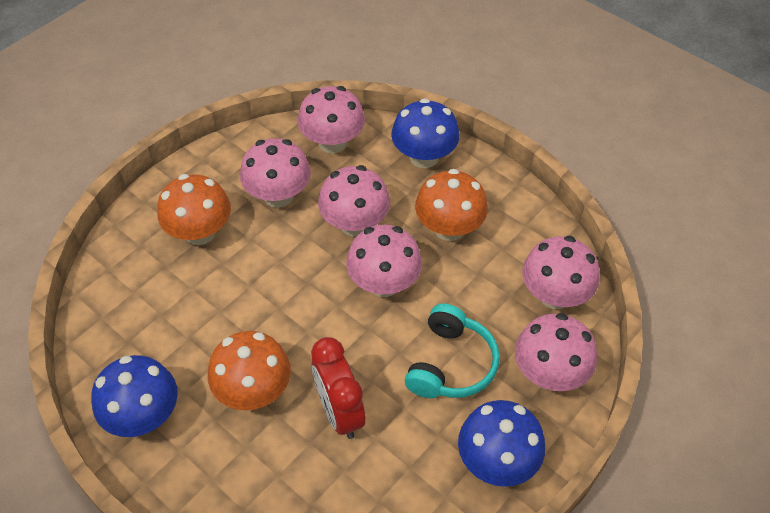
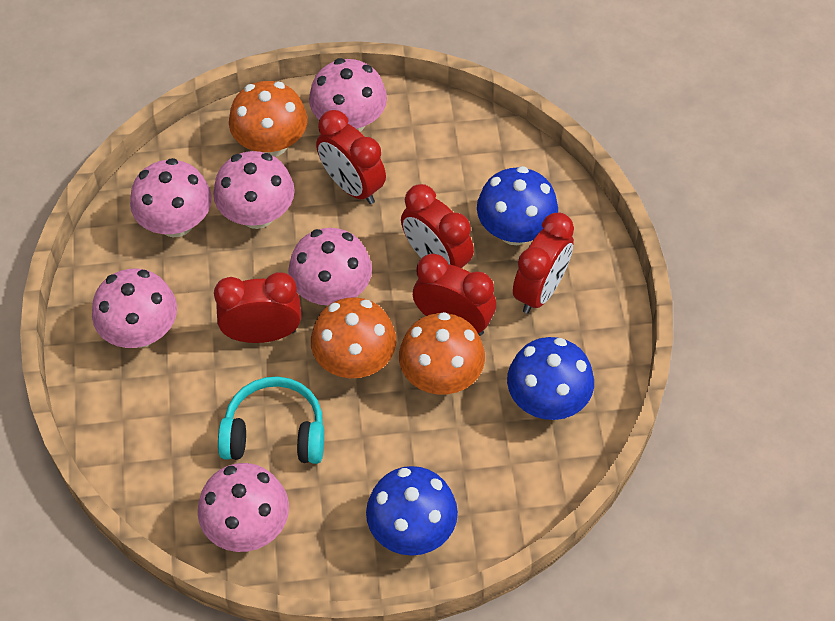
red clock: 1 -> 5

